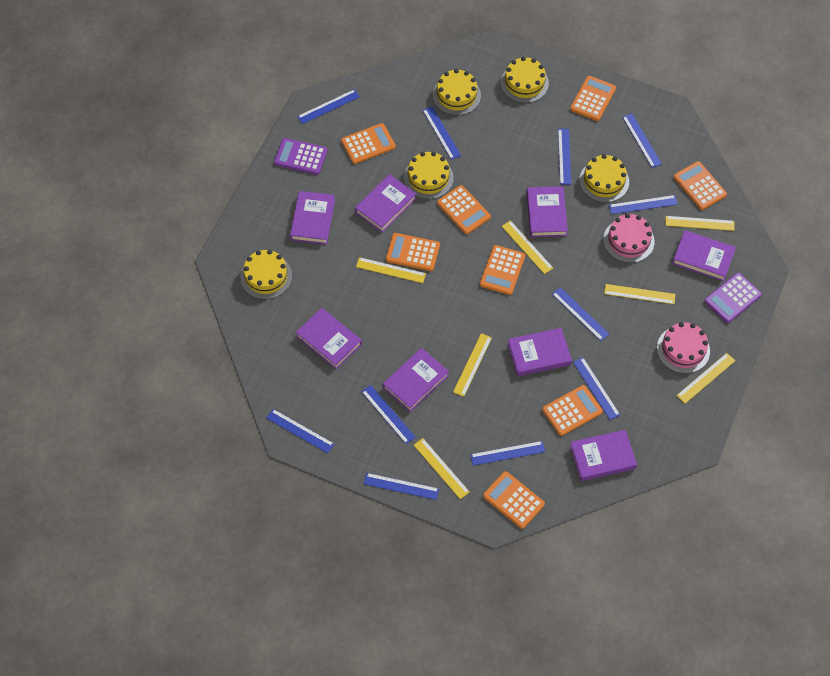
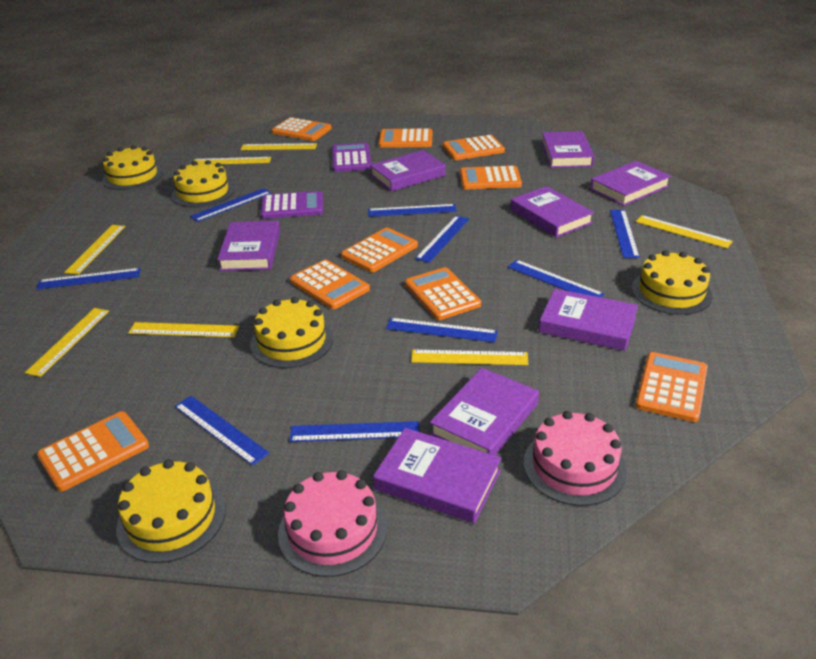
blue ruler: 11 -> 9
orange calculator: 8 -> 9

